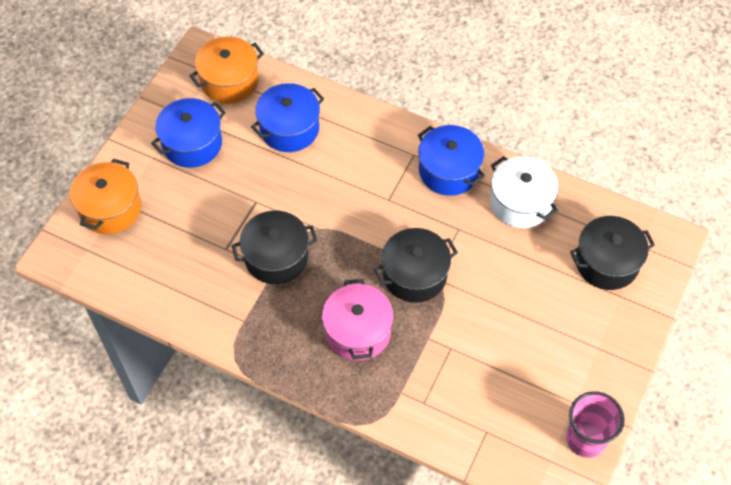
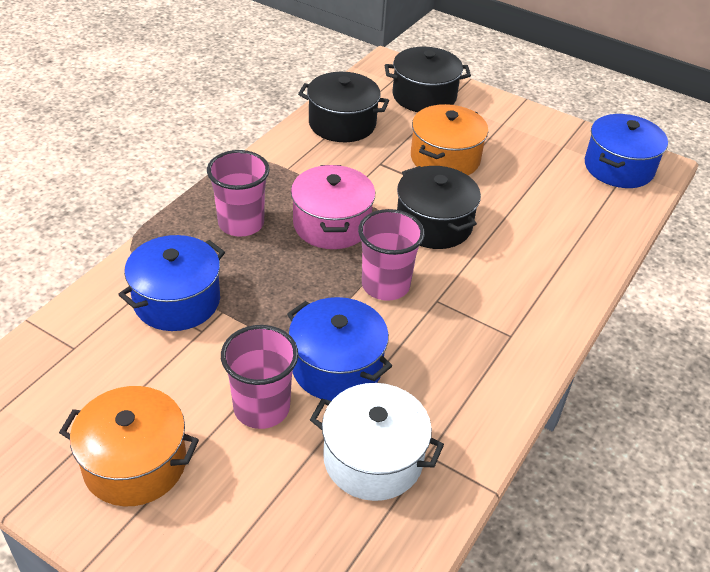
pink cup: 1 -> 3

